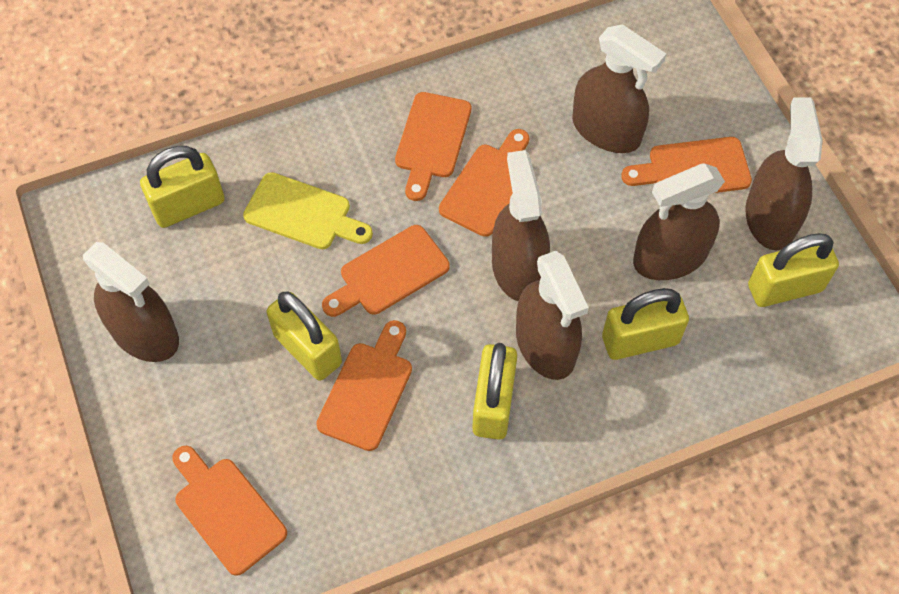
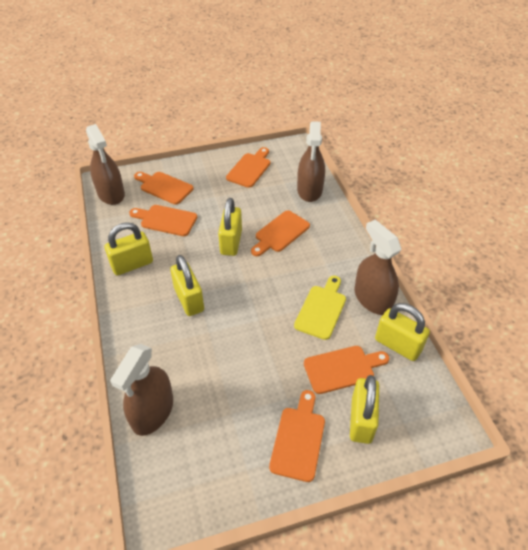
brown spray bottle: 6 -> 4

